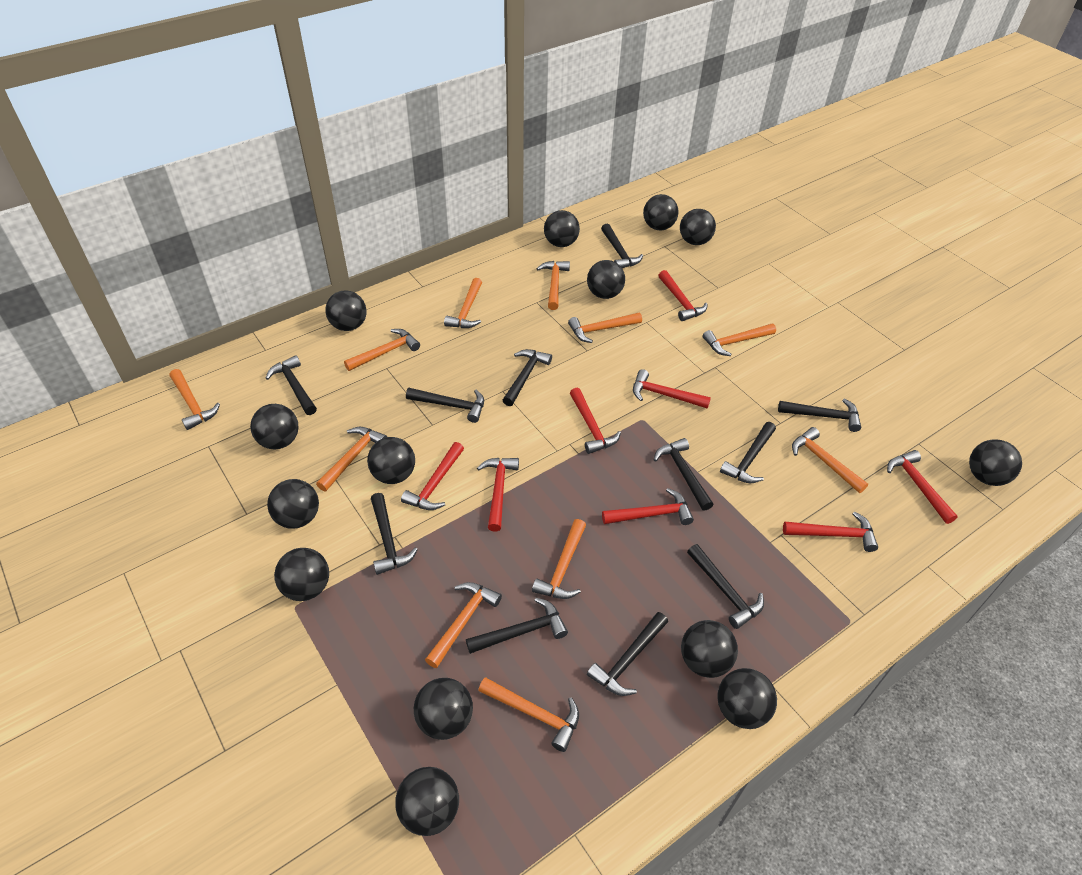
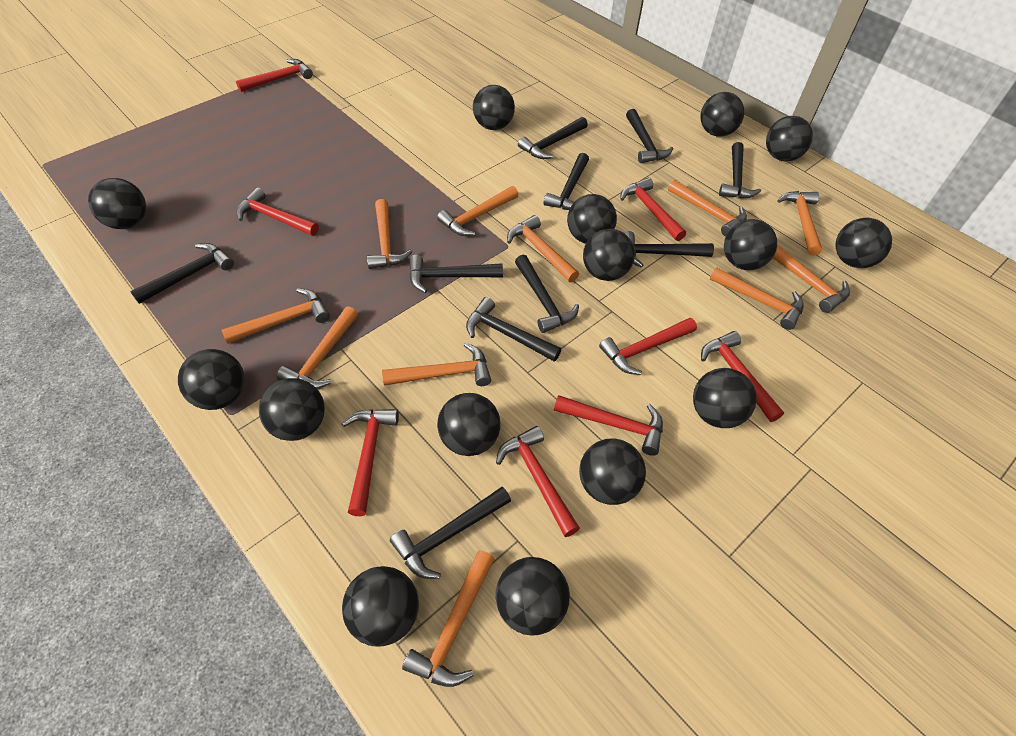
black ball: 14 -> 15
black hammer: 11 -> 10

